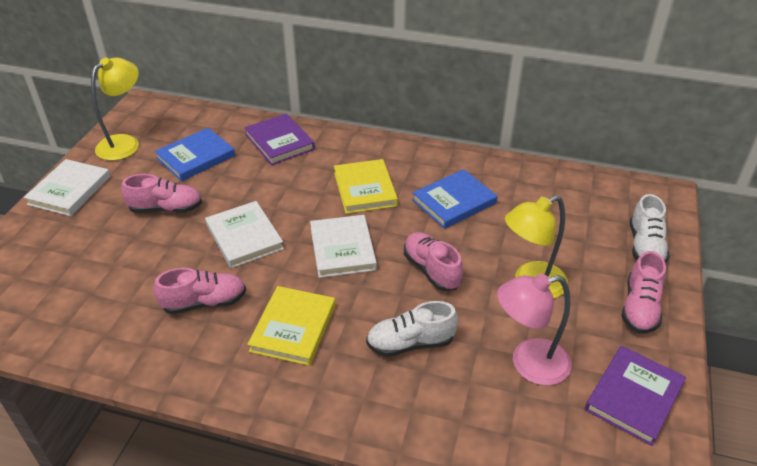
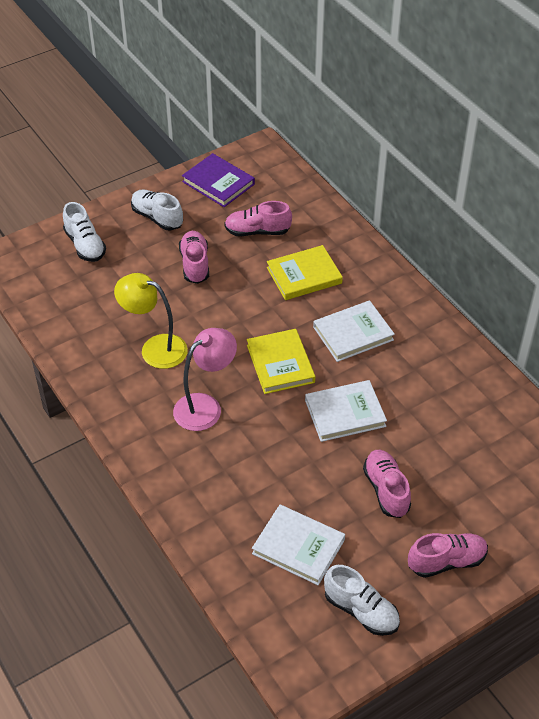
blue book: 2 -> 0
purple book: 2 -> 1
white shoe: 2 -> 3
yellow lamp: 2 -> 1

